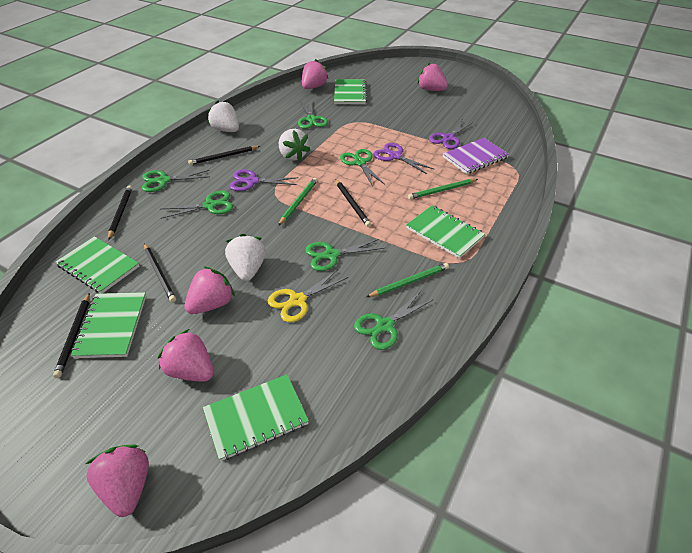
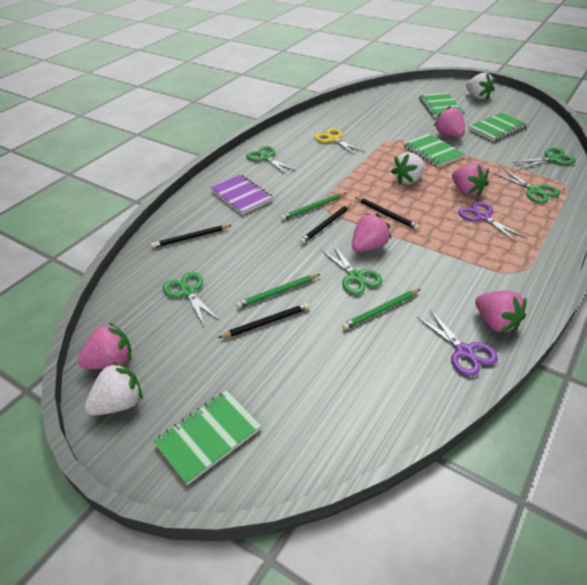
black pencil: 5 -> 4
green notebook: 5 -> 4
green scissors: 6 -> 5
purple scissors: 3 -> 2

